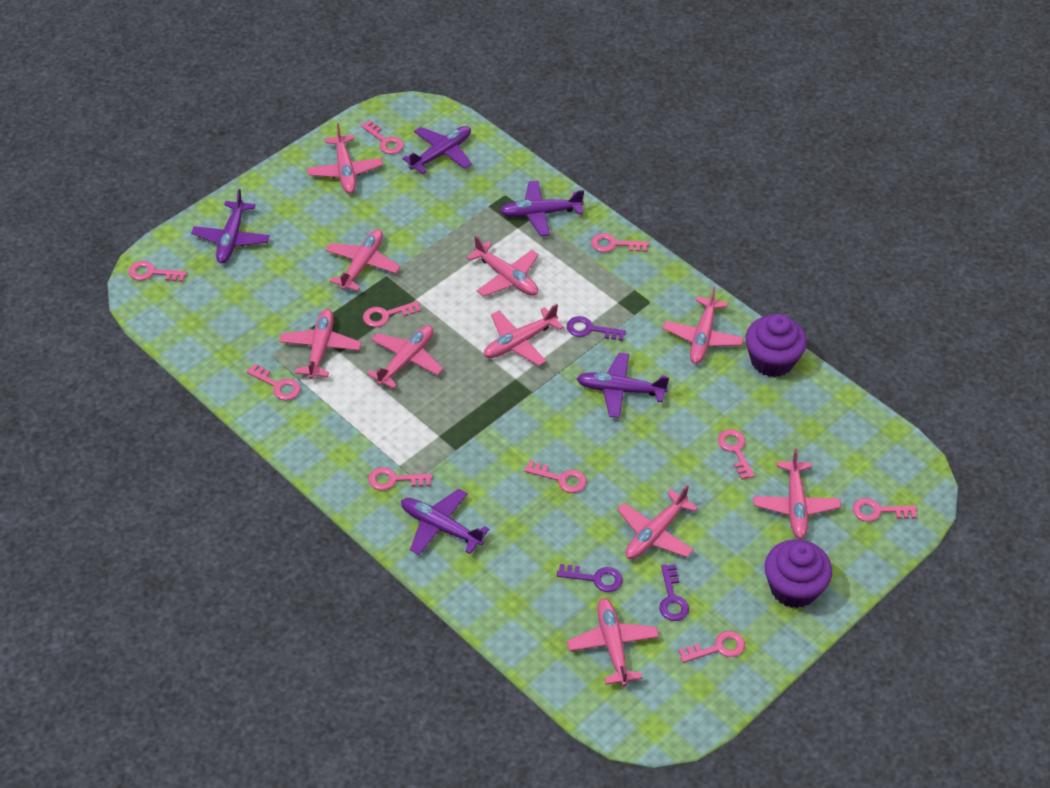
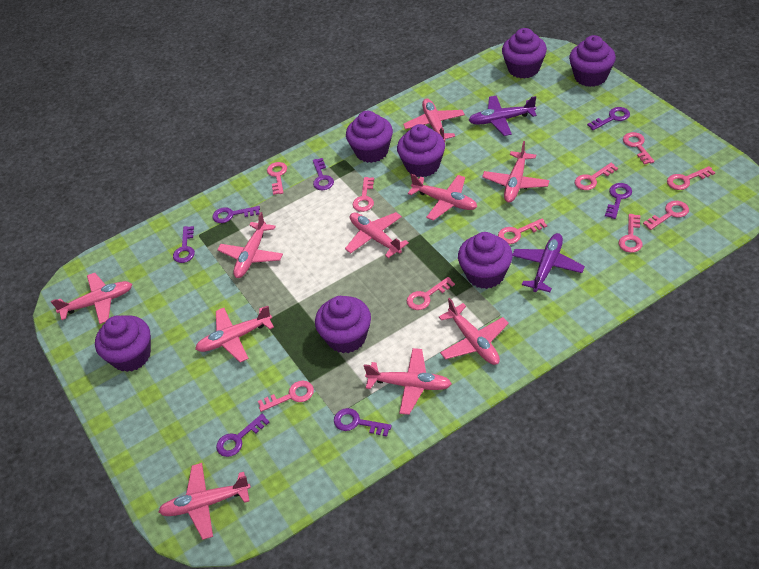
purple cupcake: 2 -> 7
purple key: 3 -> 7
purple plane: 5 -> 2

